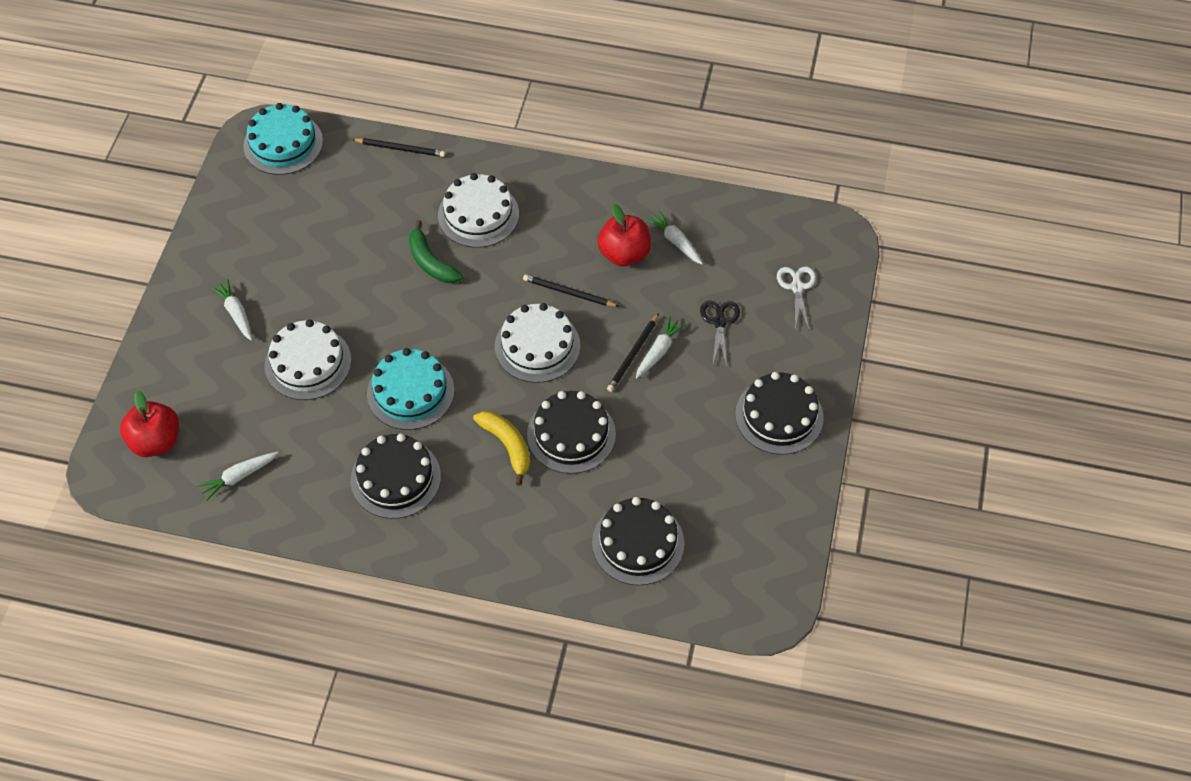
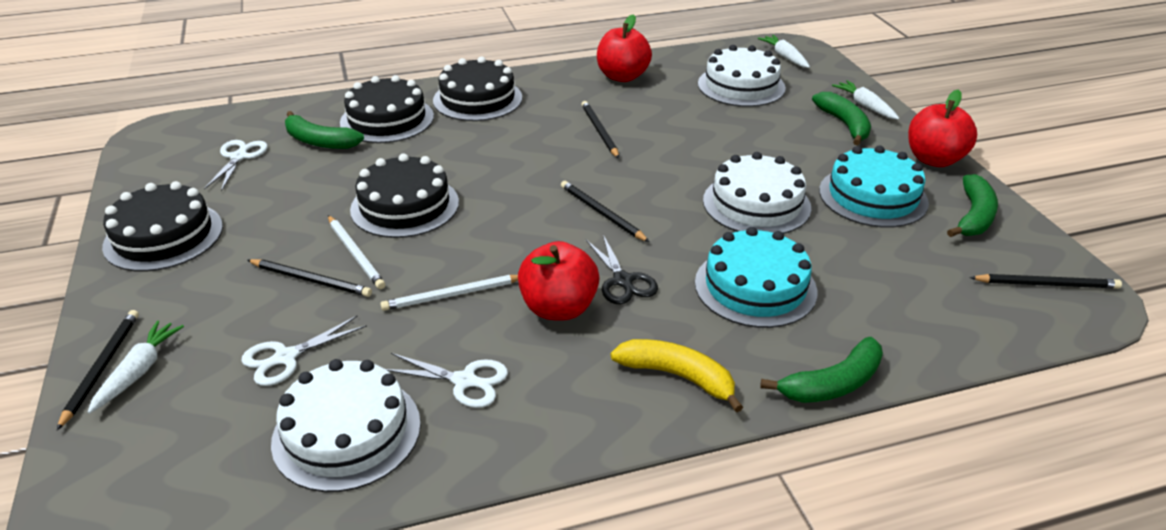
black pencil: 3 -> 5
green banana: 1 -> 4
red apple: 2 -> 3
white carrot: 4 -> 3
white pencil: 0 -> 2
white scissors: 1 -> 3

